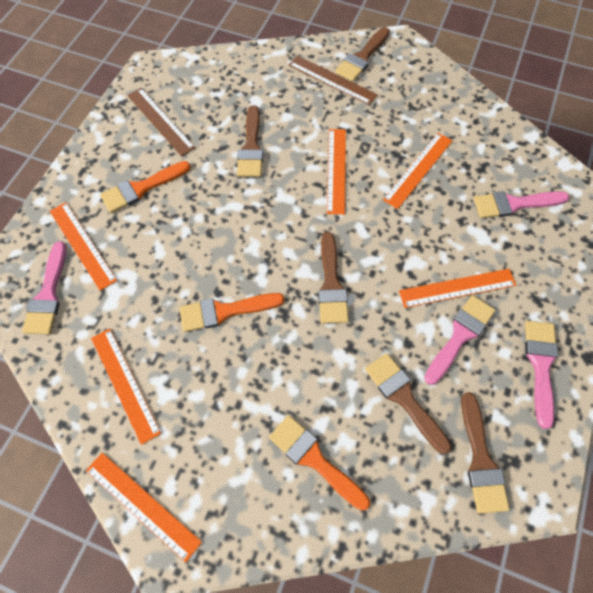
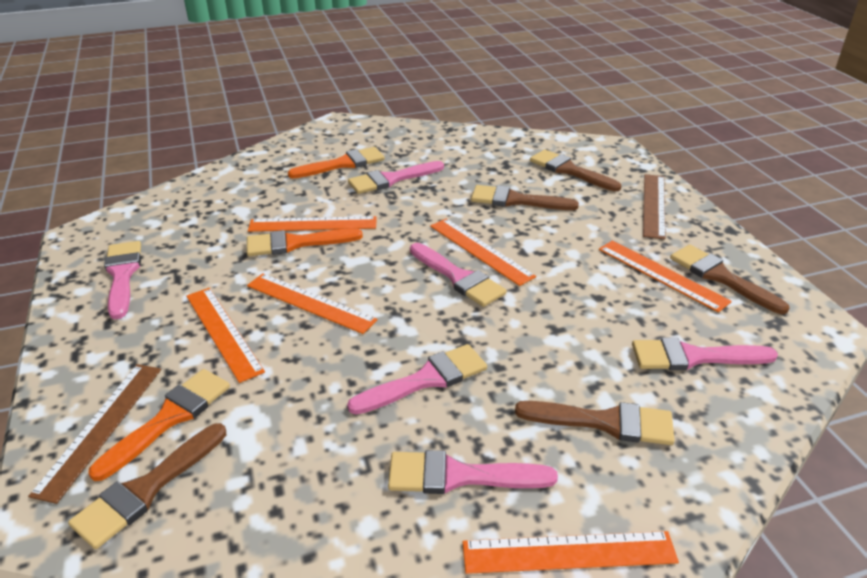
pink brush: 4 -> 6

